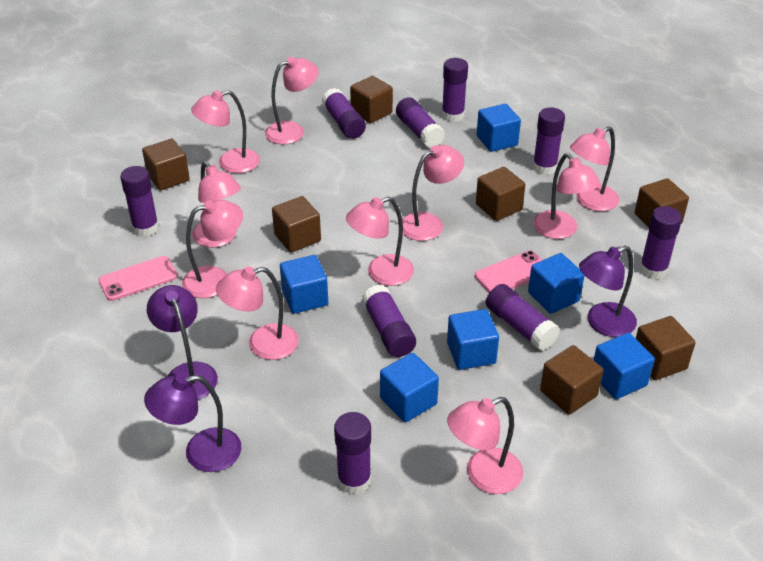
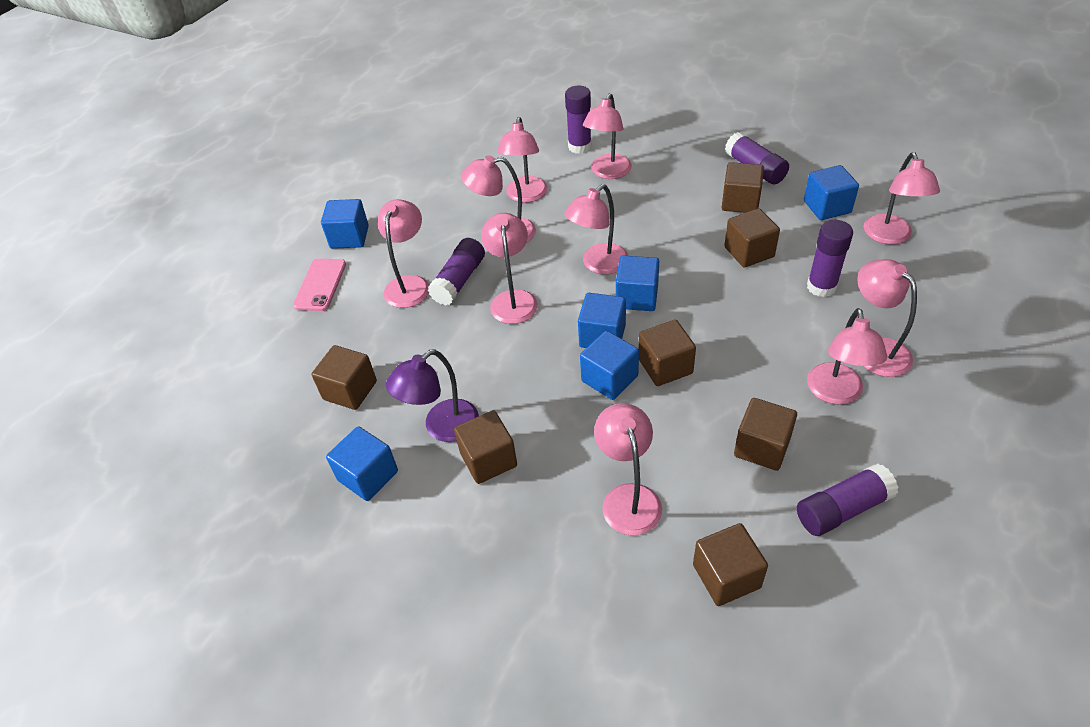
pink phone: 2 -> 1
purple glue stick: 9 -> 5
purple lamp: 3 -> 1

